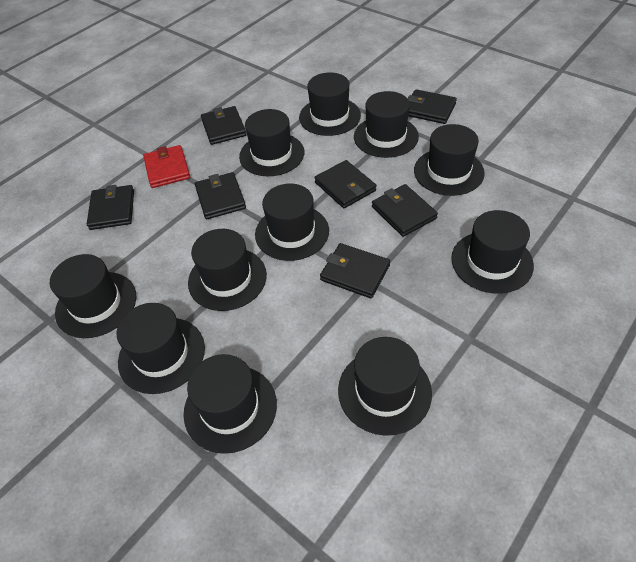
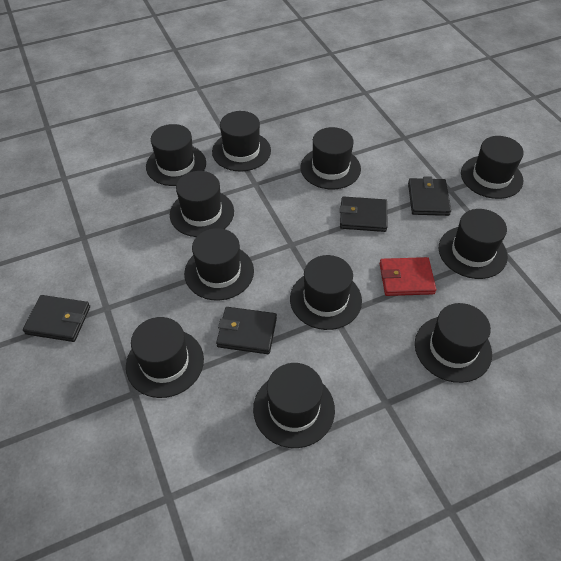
black wallet: 7 -> 4

